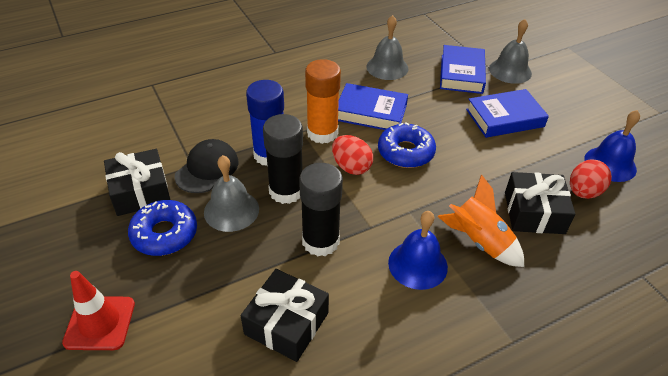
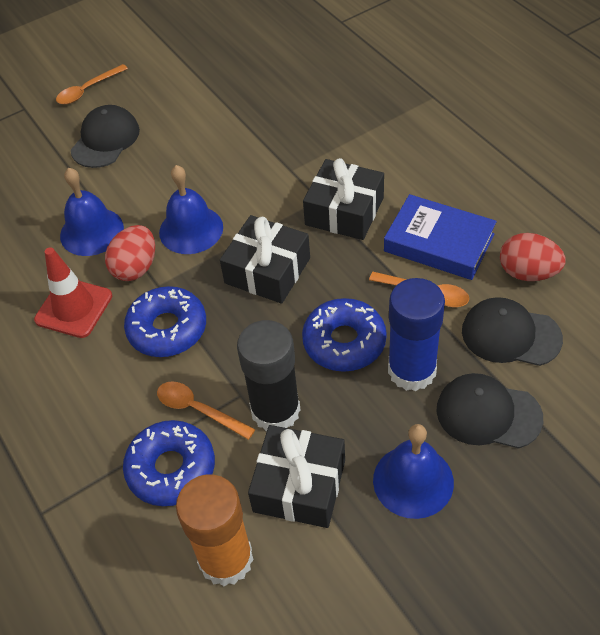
black cap: 1 -> 3
black glue stick: 2 -> 1
blue bell: 2 -> 3
blue book: 3 -> 1
blue donut: 2 -> 3
grey bell: 3 -> 0
orange rocket: 1 -> 0
orange spoon: 0 -> 3

